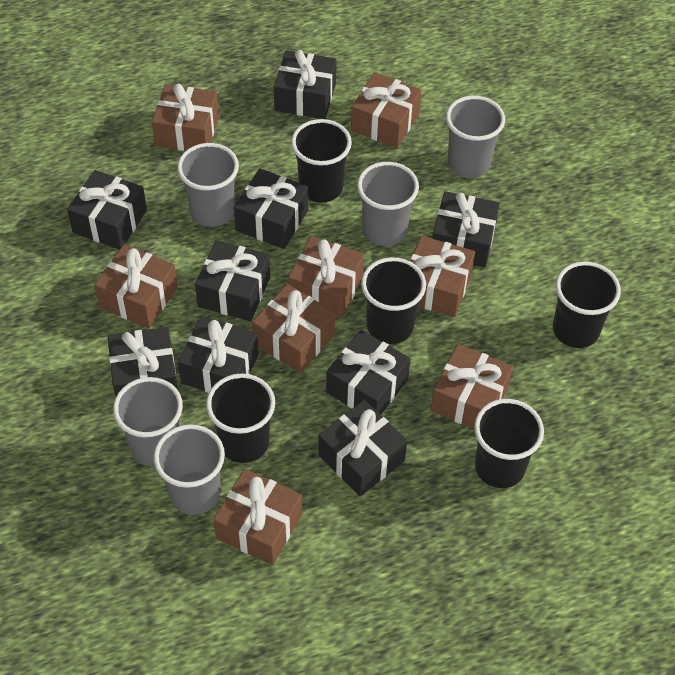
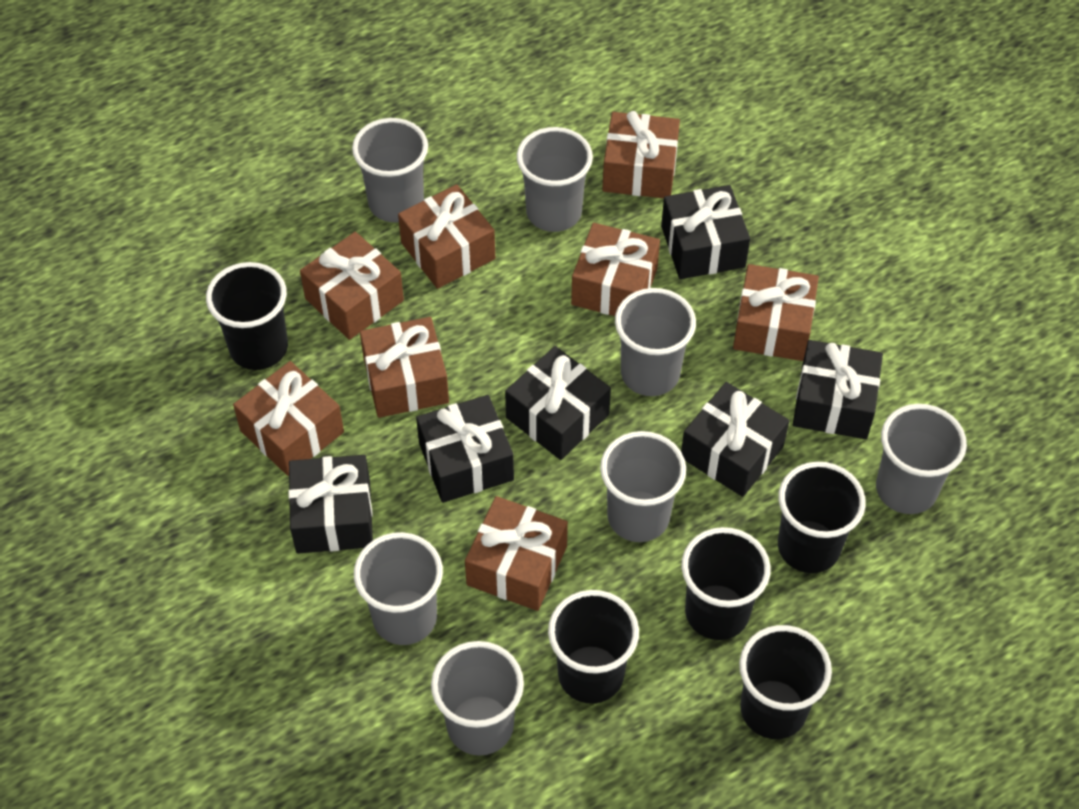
black gift: 9 -> 6
grey cup: 5 -> 7

